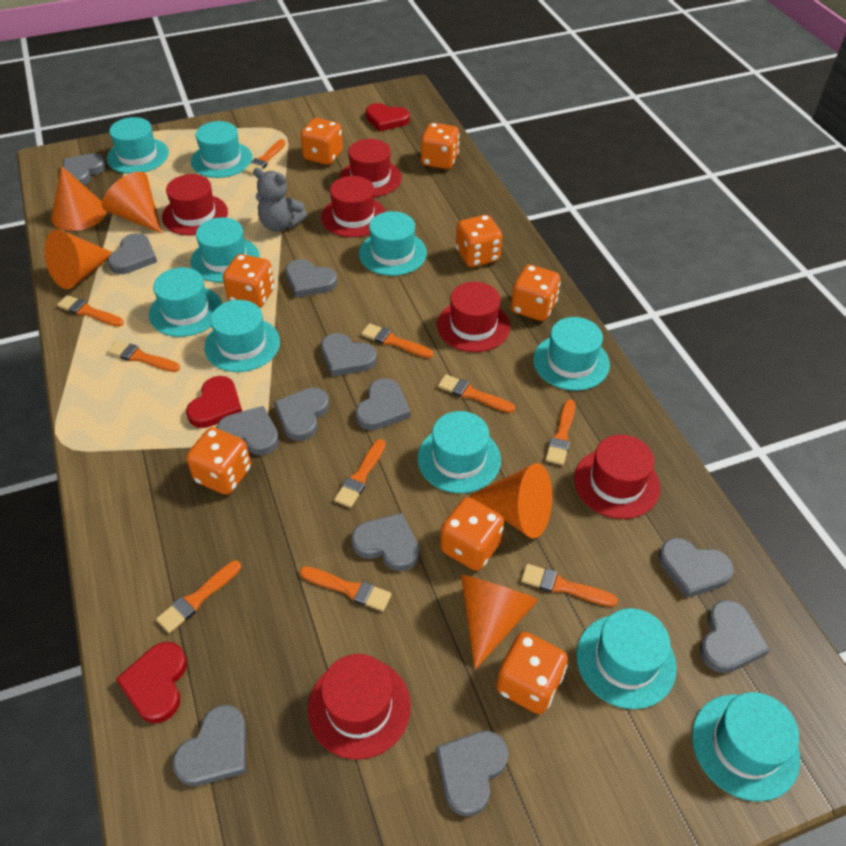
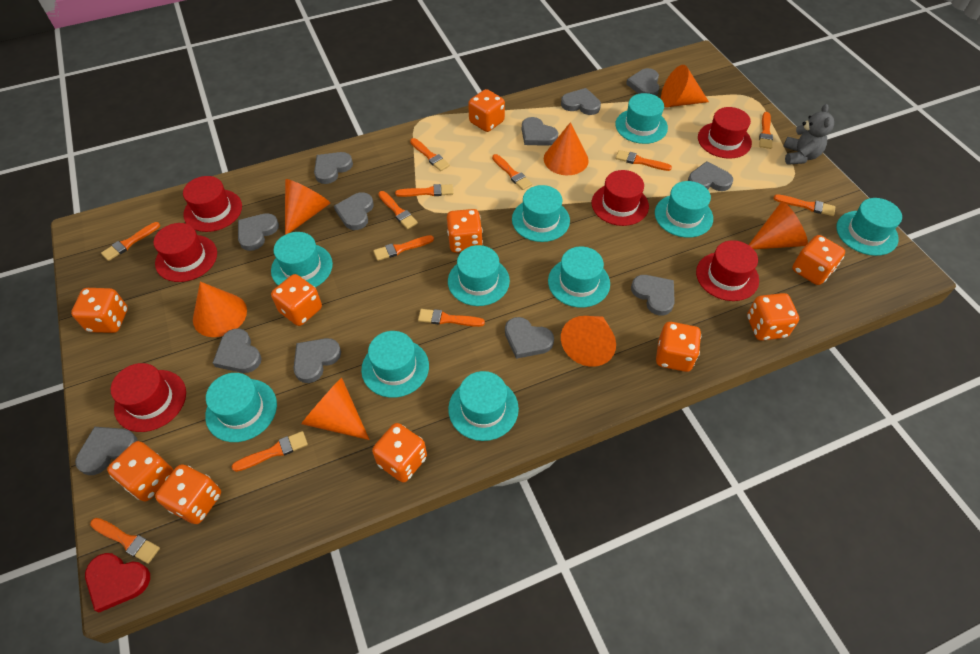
orange brush: 10 -> 12
orange cone: 5 -> 7
orange dice: 8 -> 10
red heart: 3 -> 1

